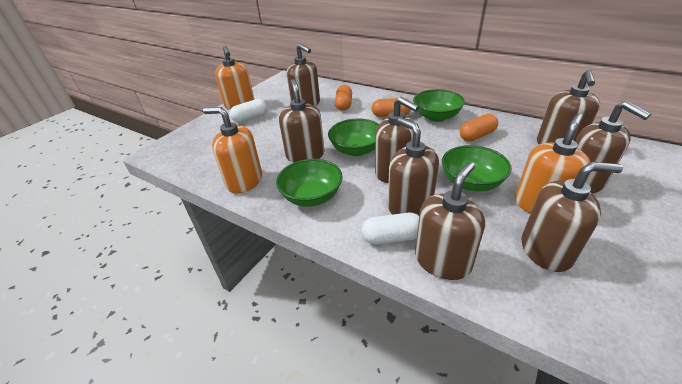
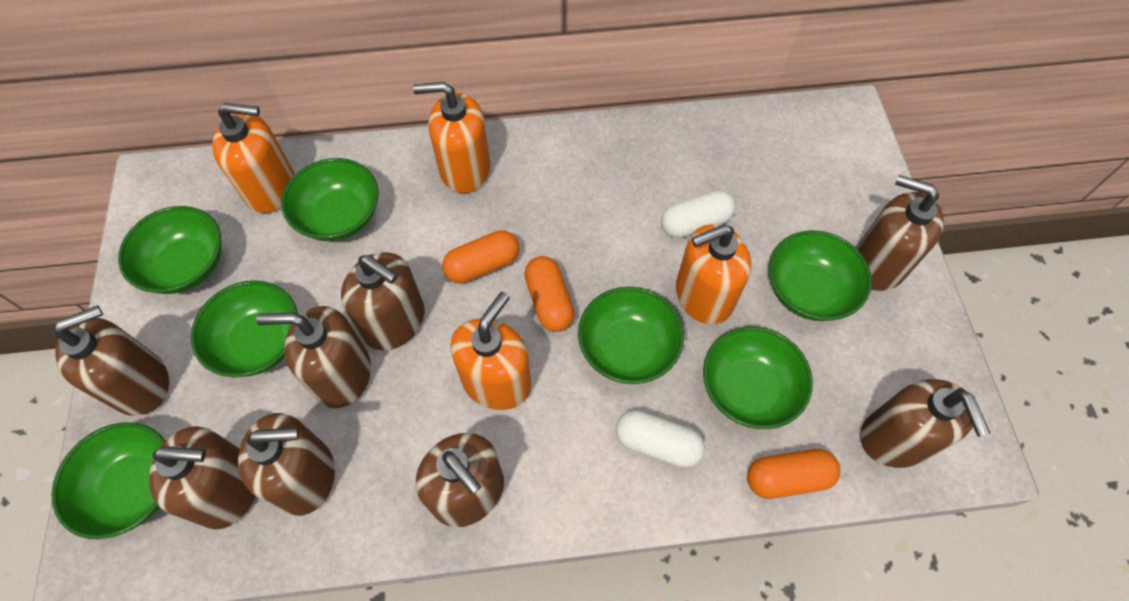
green bowl: 4 -> 7
orange soap dispenser: 3 -> 4

